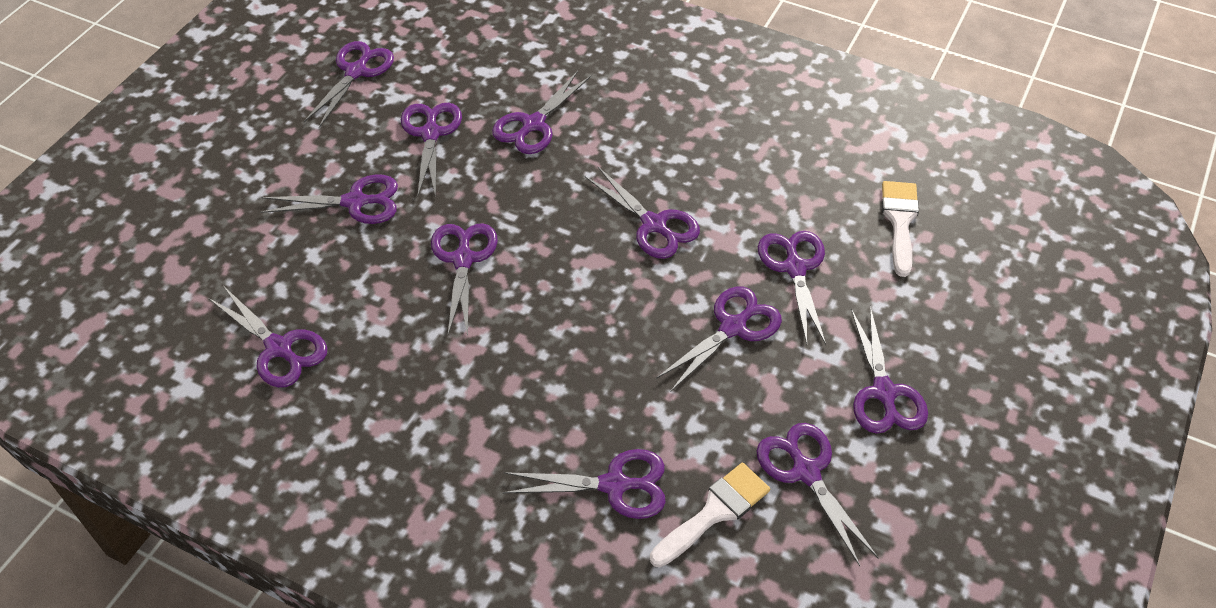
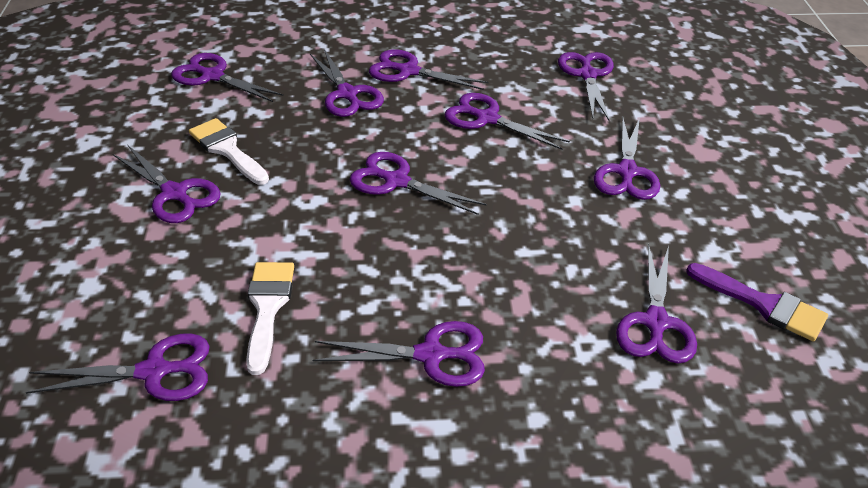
purple brush: 0 -> 1
purple scissors: 12 -> 11

